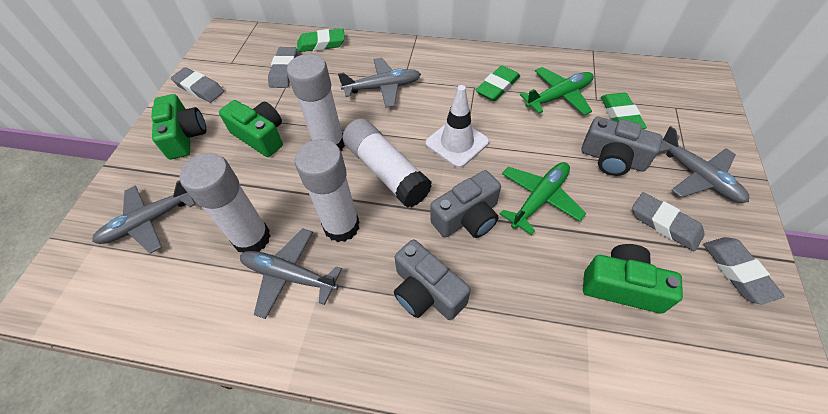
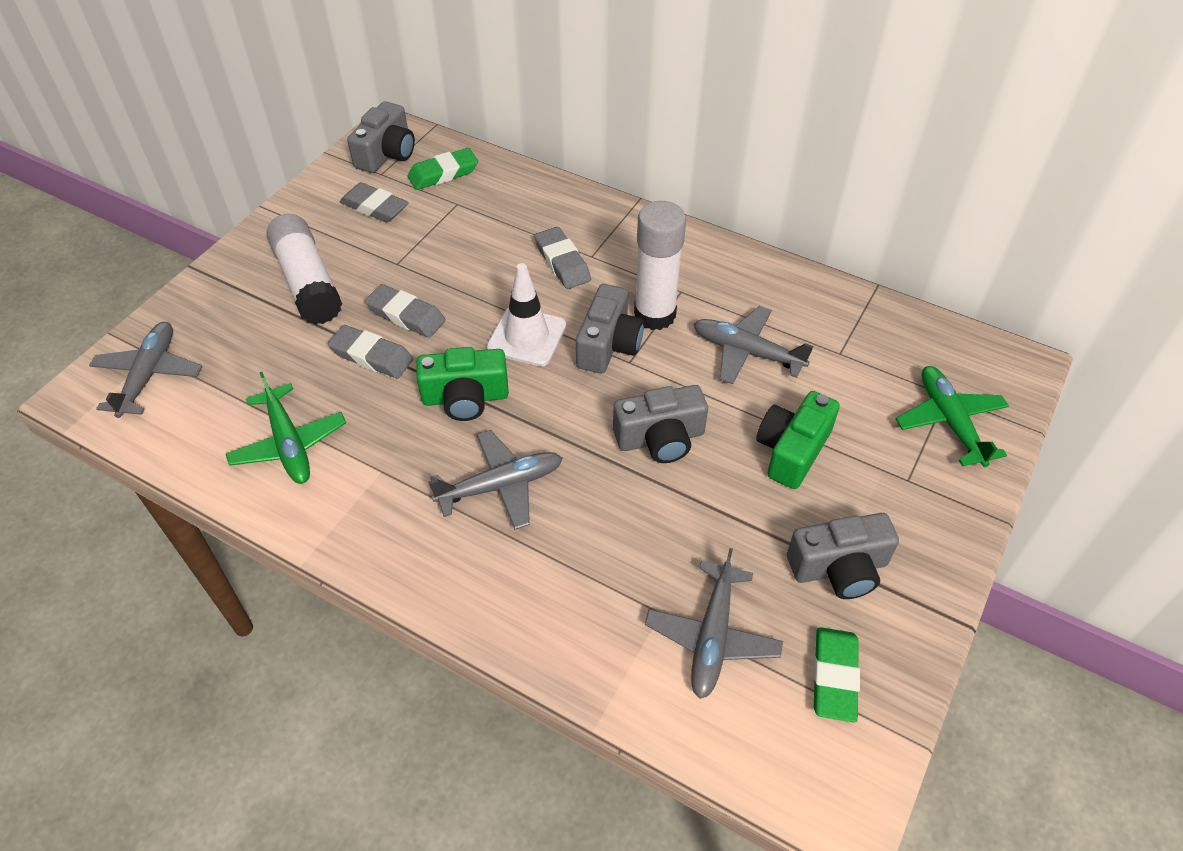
green camera: 3 -> 2
green eraser: 3 -> 2
grey camera: 3 -> 4
white glue stick: 4 -> 2

